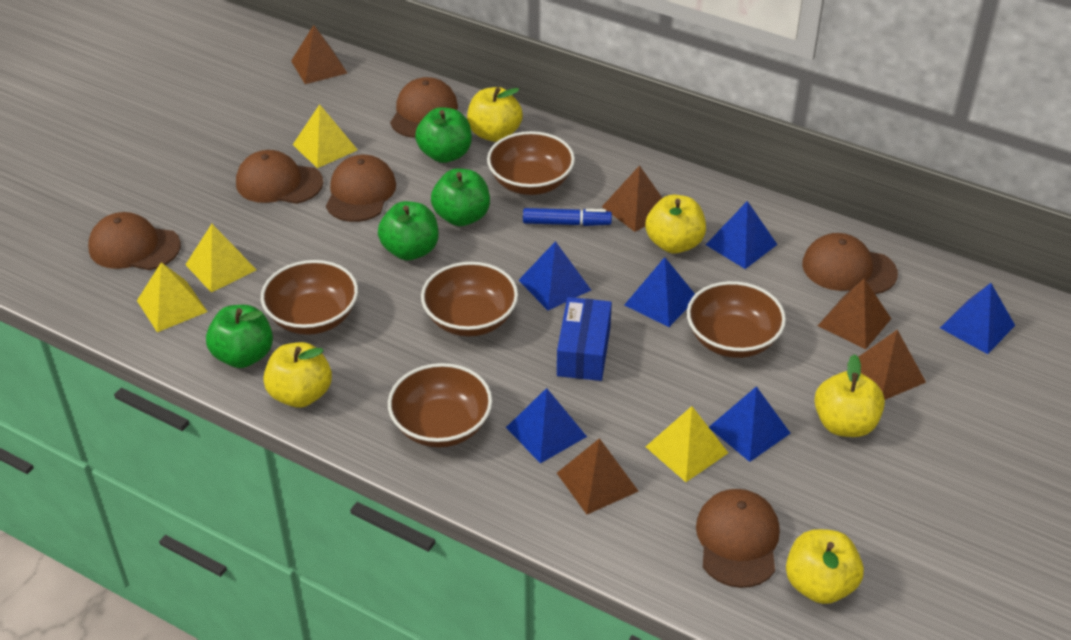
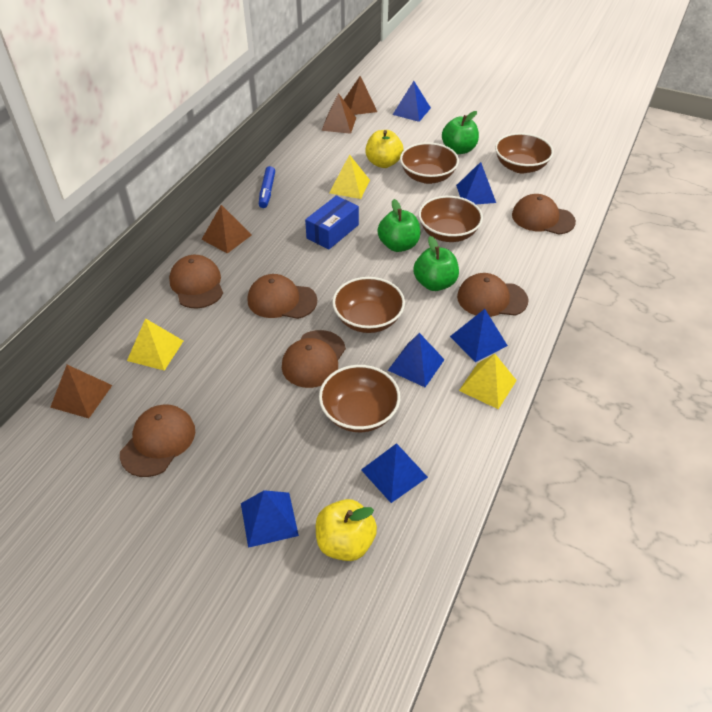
brown pyramid: 5 -> 4
green apple: 4 -> 3
yellow apple: 5 -> 2
yellow pyramid: 4 -> 3

